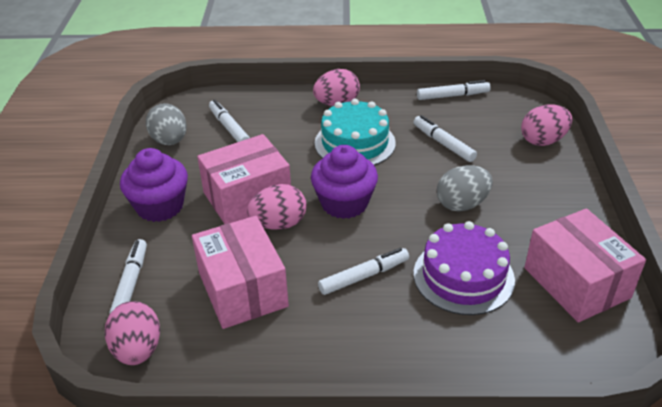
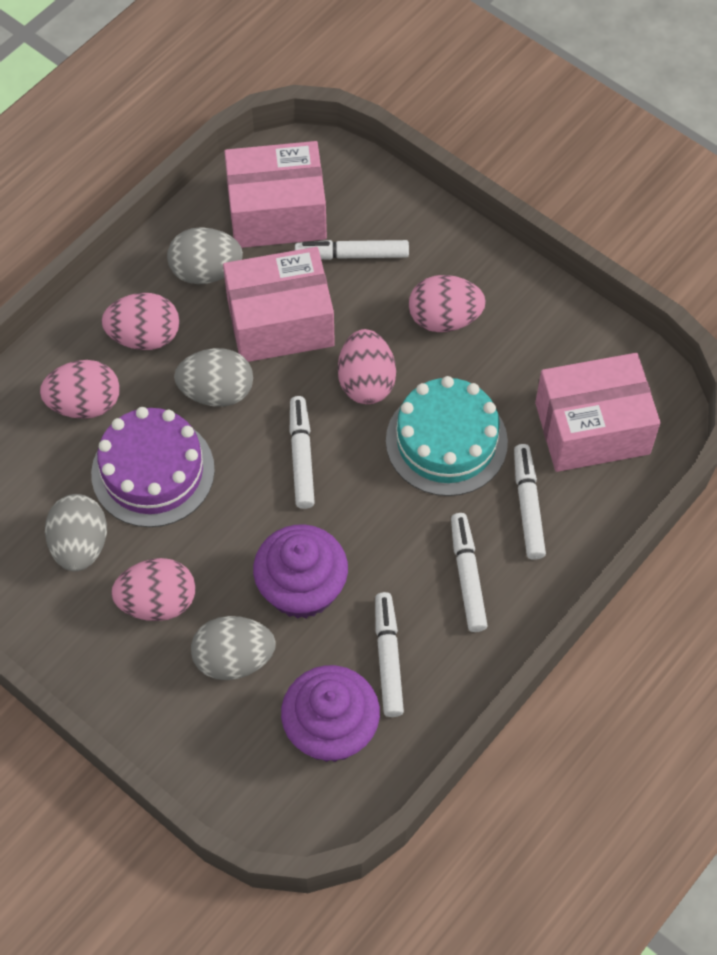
grey egg: 2 -> 4
pink egg: 4 -> 5

